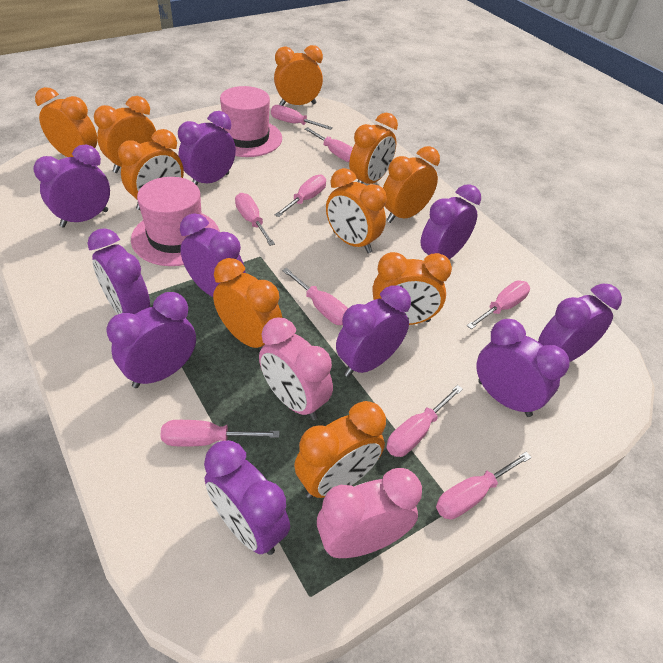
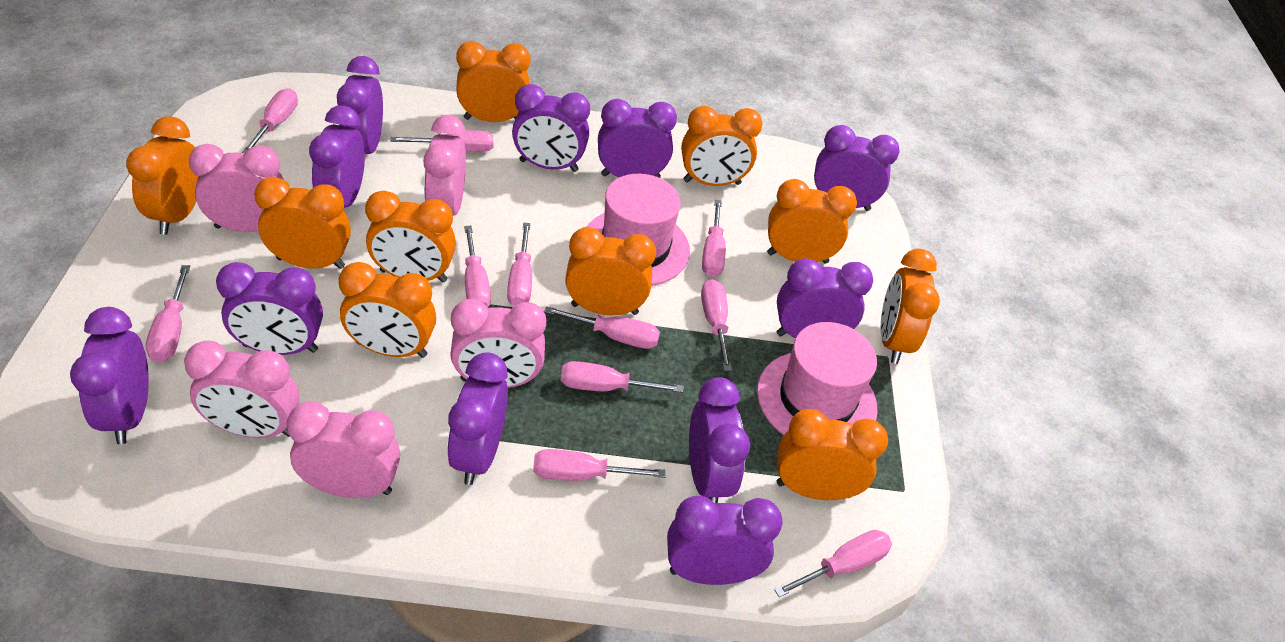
pink clock: 2 -> 5
pink screwdriver: 9 -> 11
purple clock: 10 -> 11

